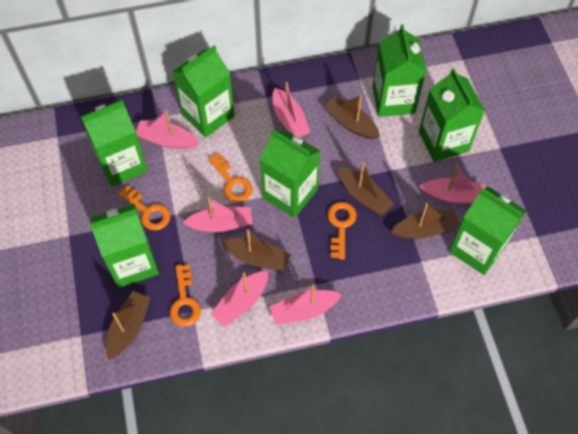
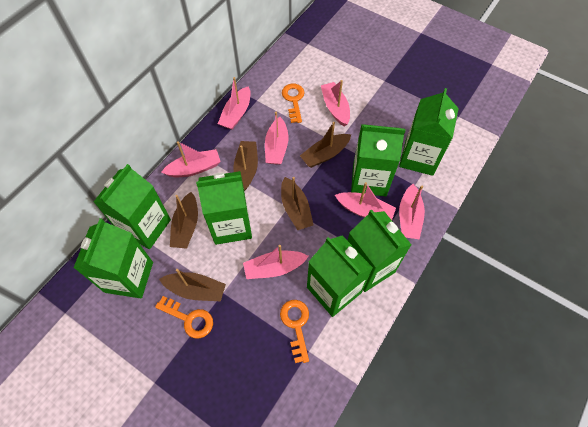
orange key: 4 -> 3
pink boat: 6 -> 7

